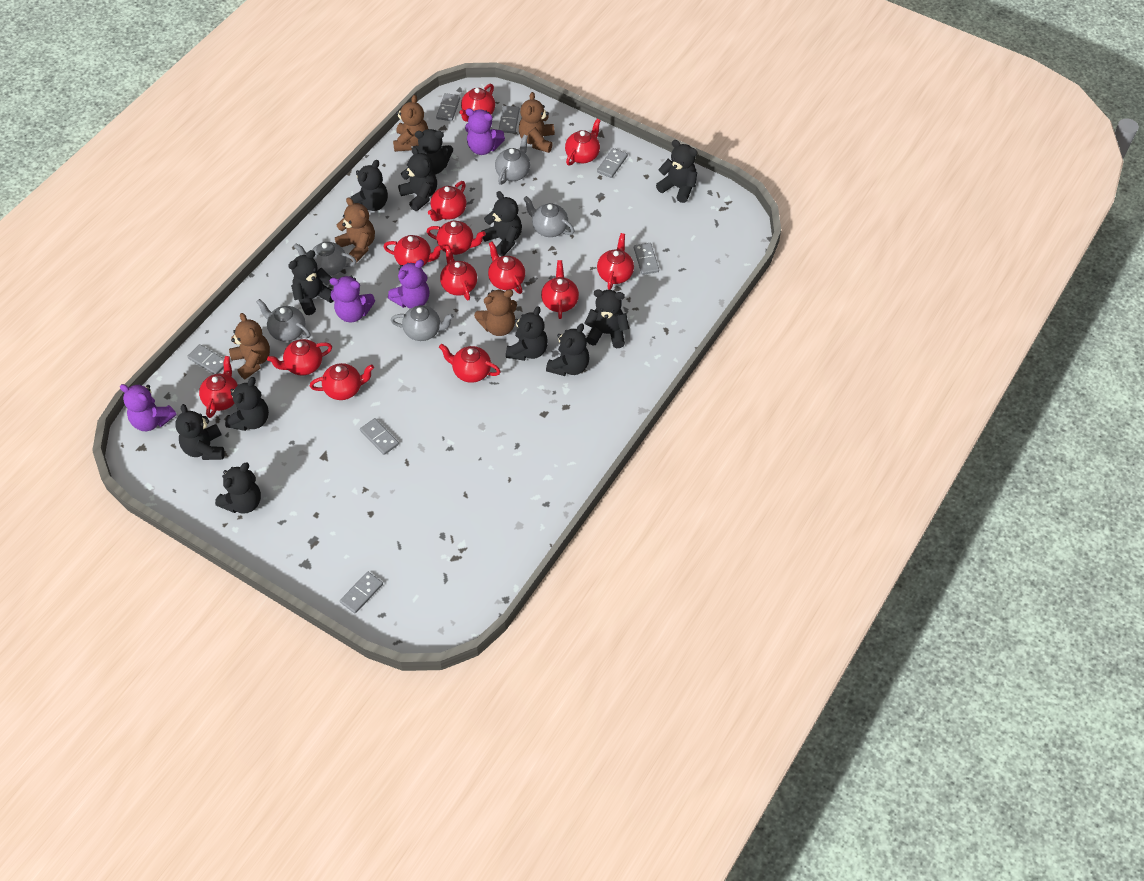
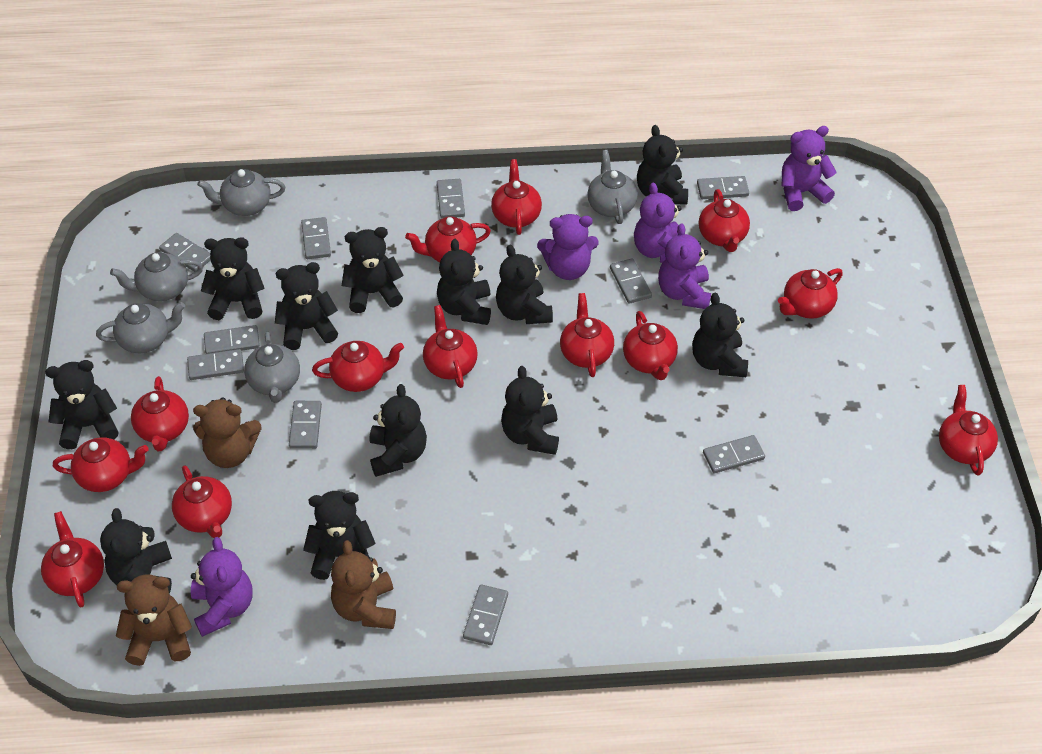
brown teddy bear: 5 -> 3
grey domino: 7 -> 10
purple teddy bear: 4 -> 5

